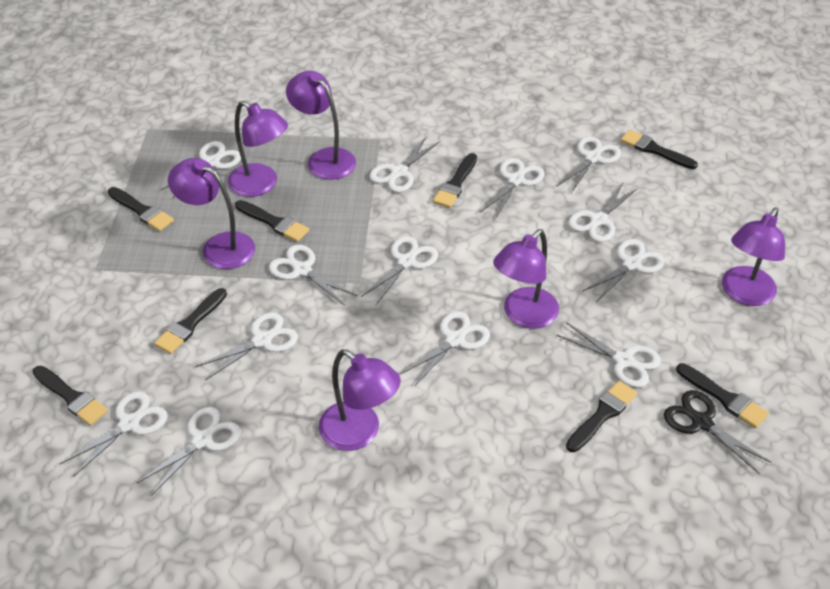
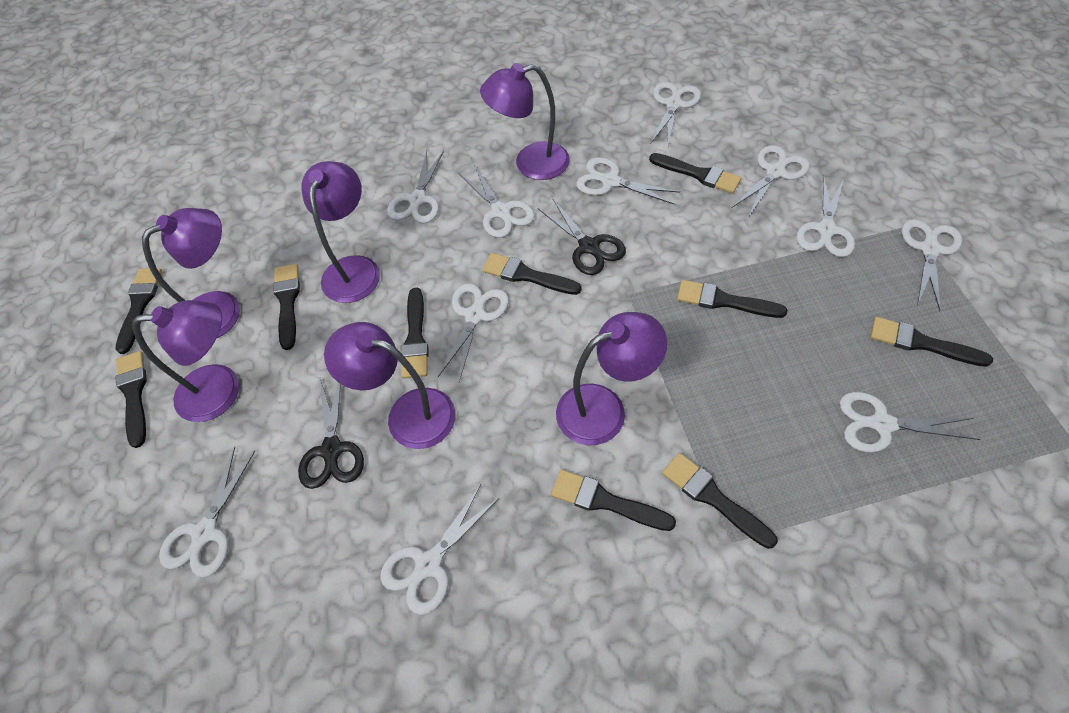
black brush: 8 -> 10
black scissors: 1 -> 2
white scissors: 13 -> 11

